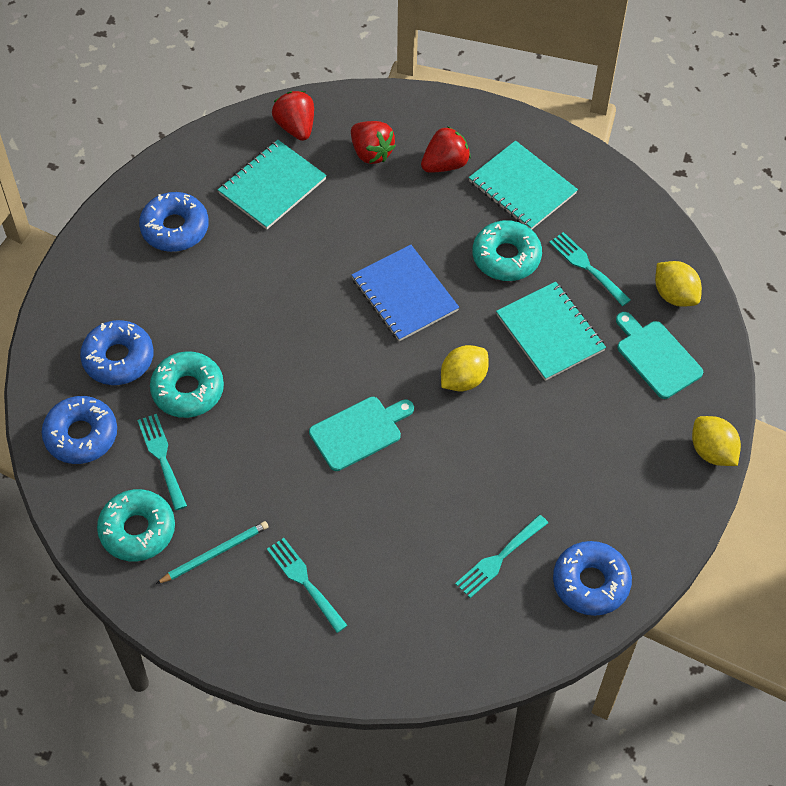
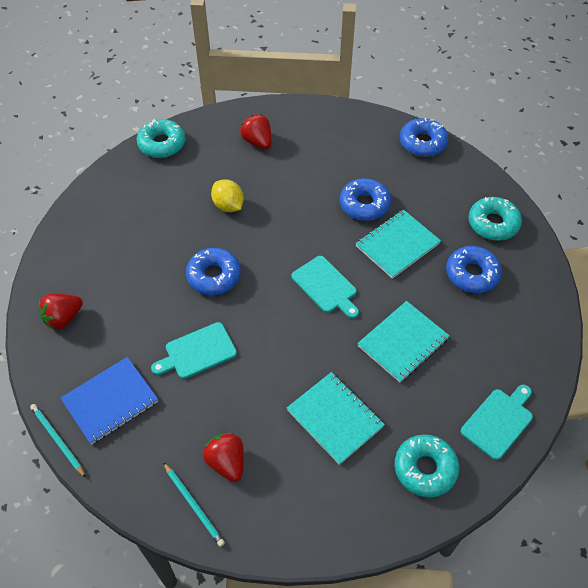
turquoise cutting board: 2 -> 3
turquoise fork: 4 -> 0
turquoise pencil: 1 -> 2
yellow lemon: 3 -> 1

